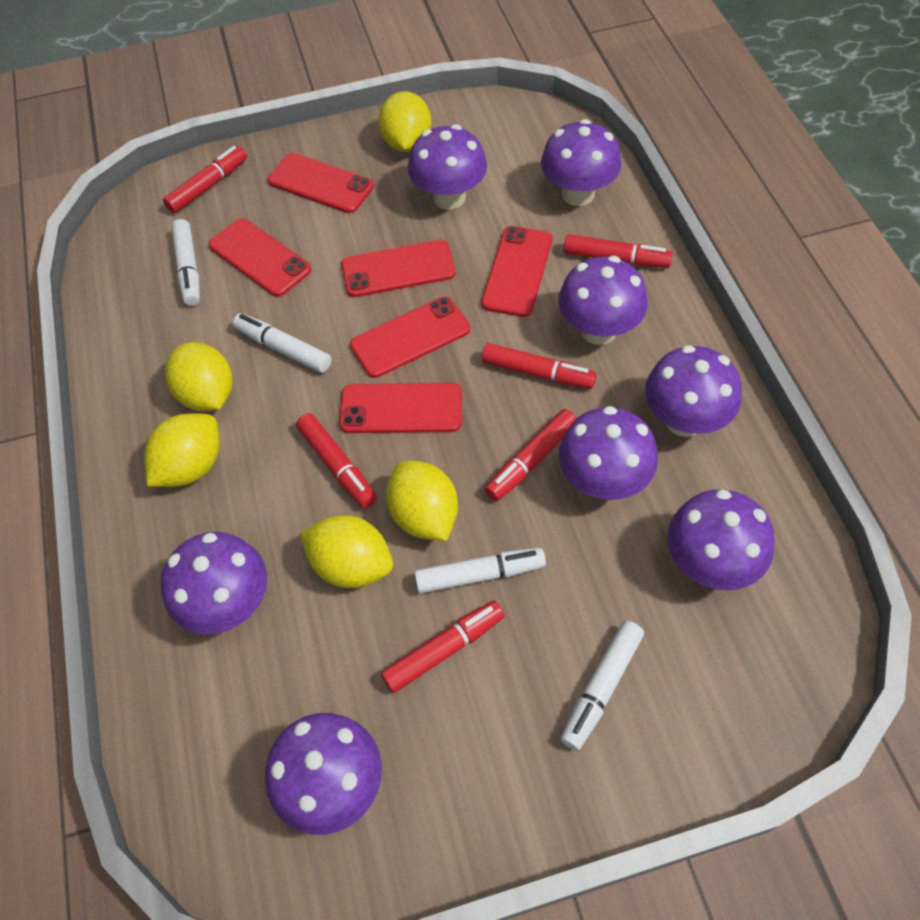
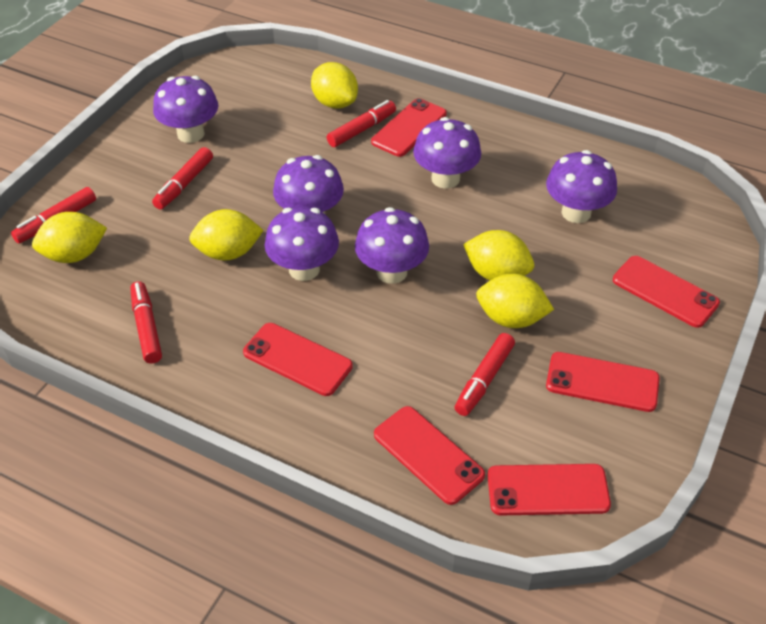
purple mushroom: 8 -> 6
red marker: 6 -> 5
white marker: 4 -> 0

